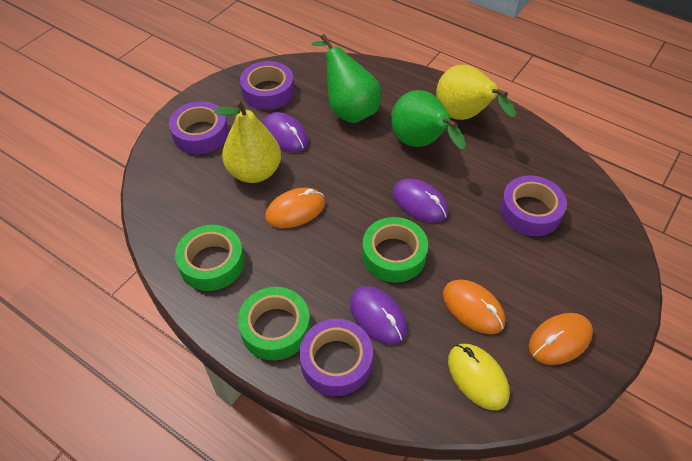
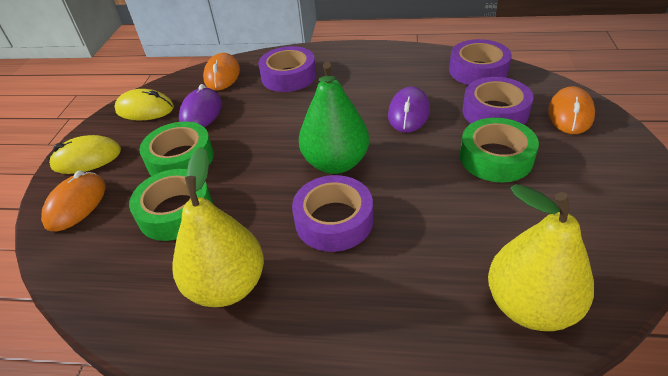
green pear: 2 -> 1
purple mouse: 3 -> 2
yellow mouse: 1 -> 2

